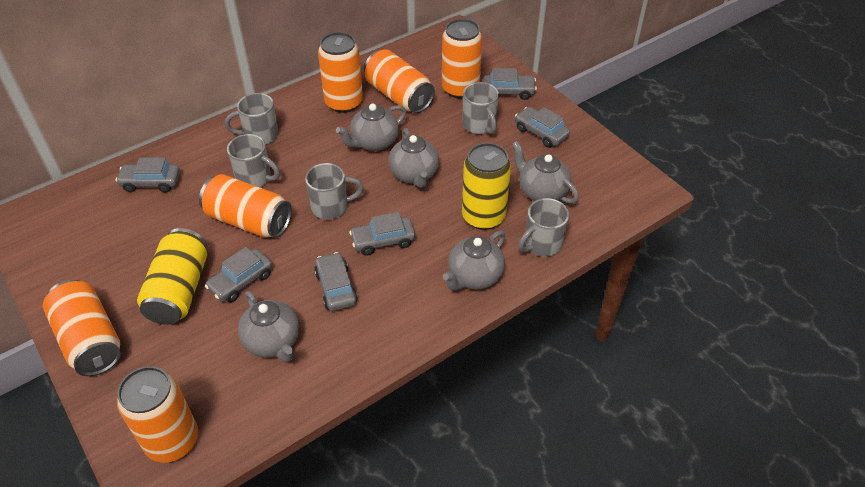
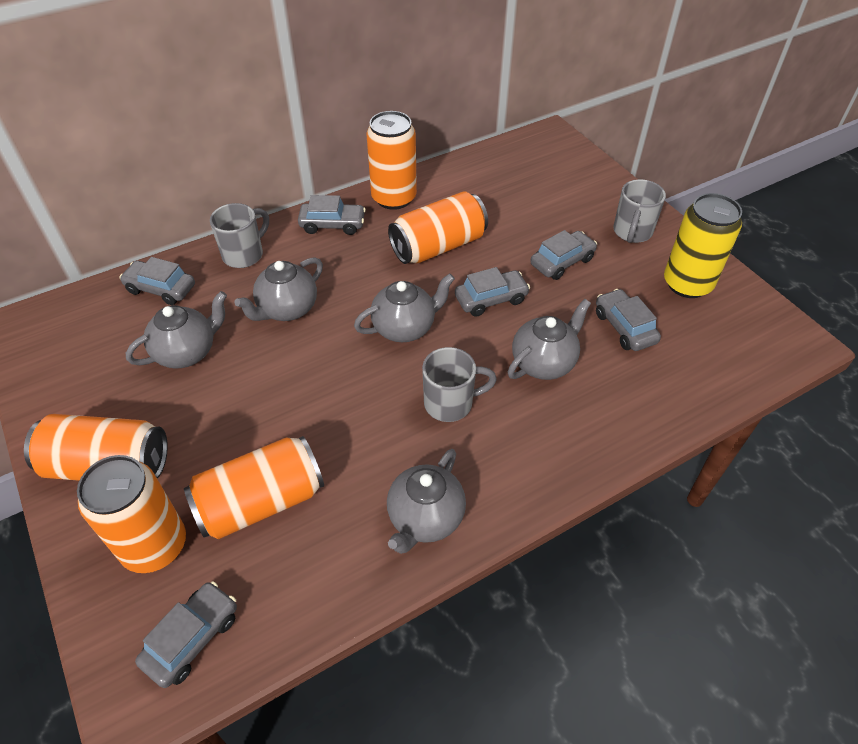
grey mug: 5 -> 3
orange can: 6 -> 5
yellow can: 2 -> 1

